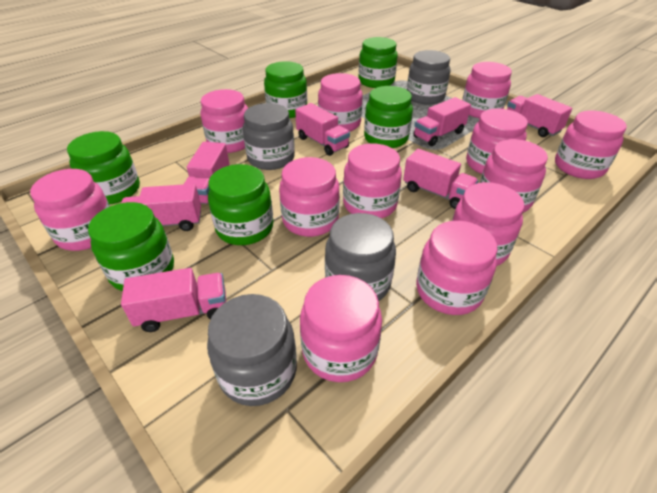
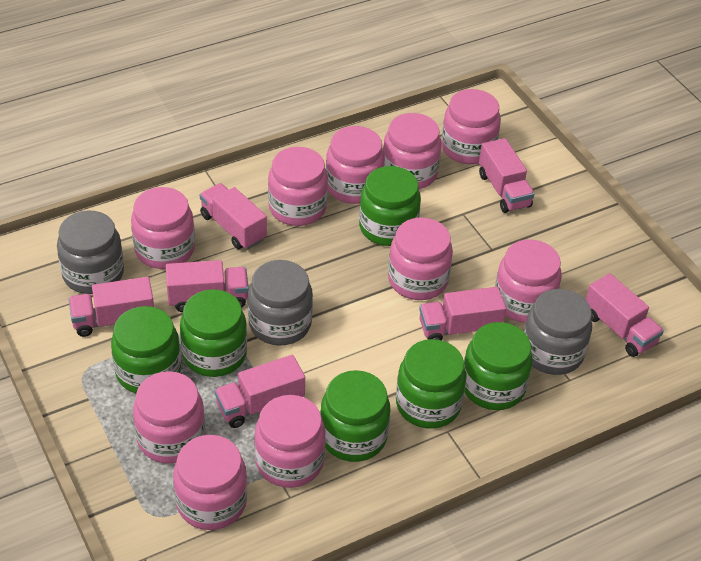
grey jar: 4 -> 3
pink jar: 12 -> 10

